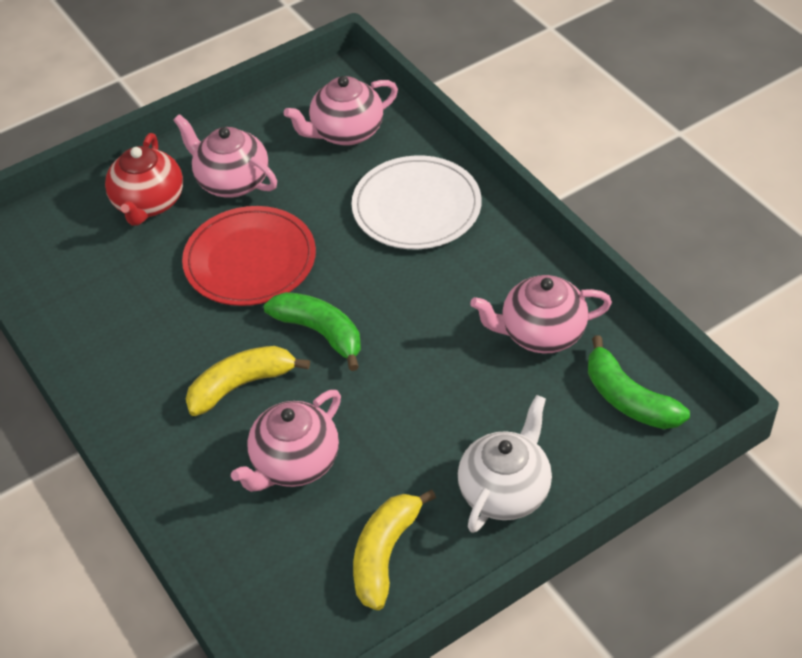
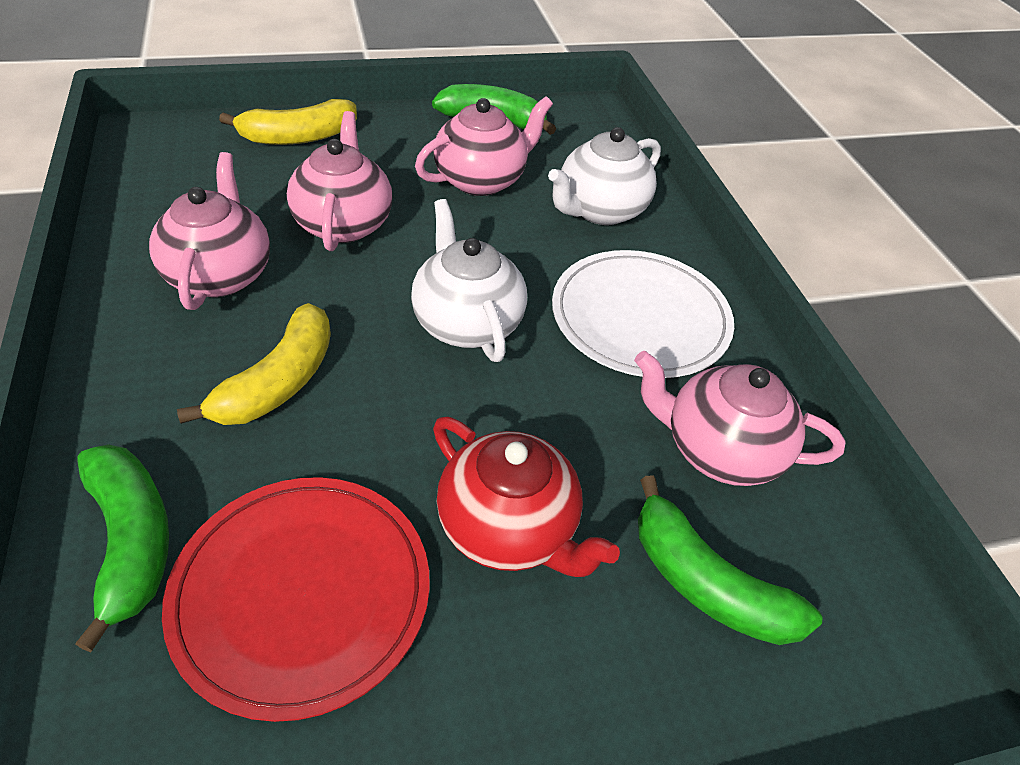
green banana: 2 -> 3
white teapot: 1 -> 2

